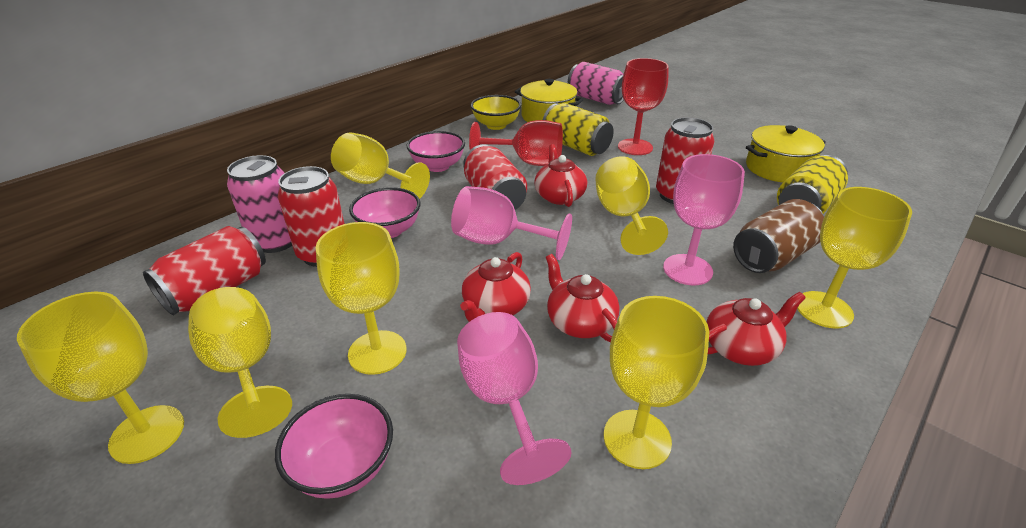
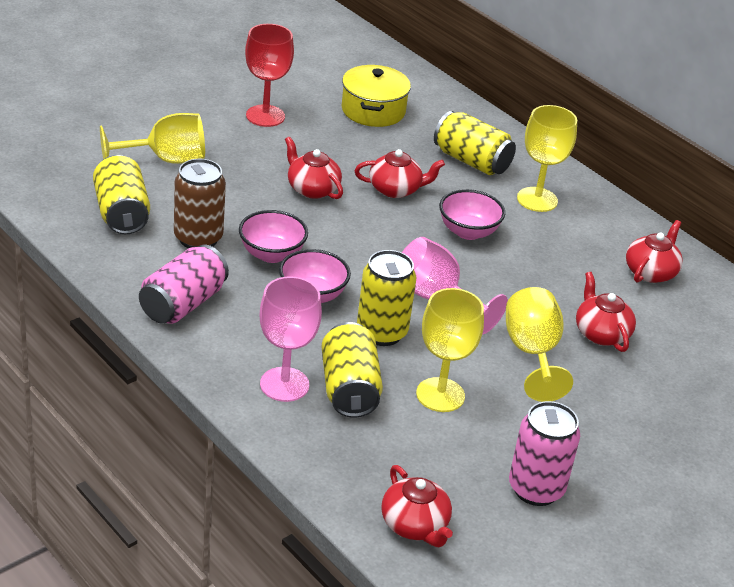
pink goblet: 3 -> 2
red can: 4 -> 0
red goblet: 2 -> 1
red teapot: 4 -> 5
yellow bowl: 1 -> 0
yellow can: 2 -> 4
yellow goblet: 7 -> 4
yellow pot: 2 -> 1

